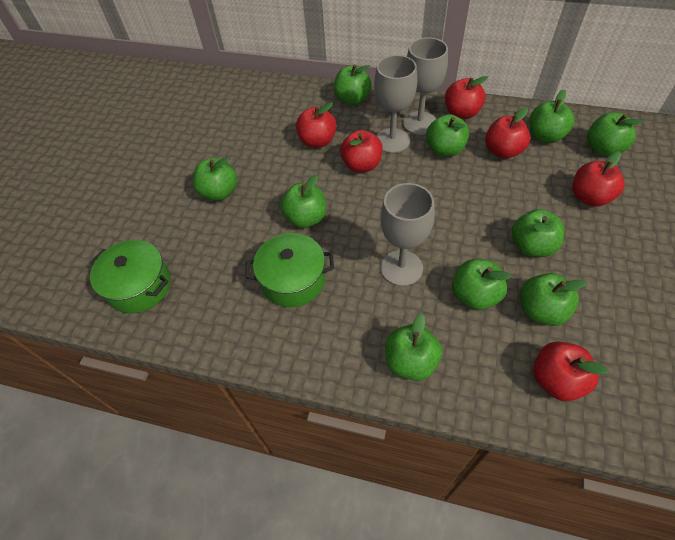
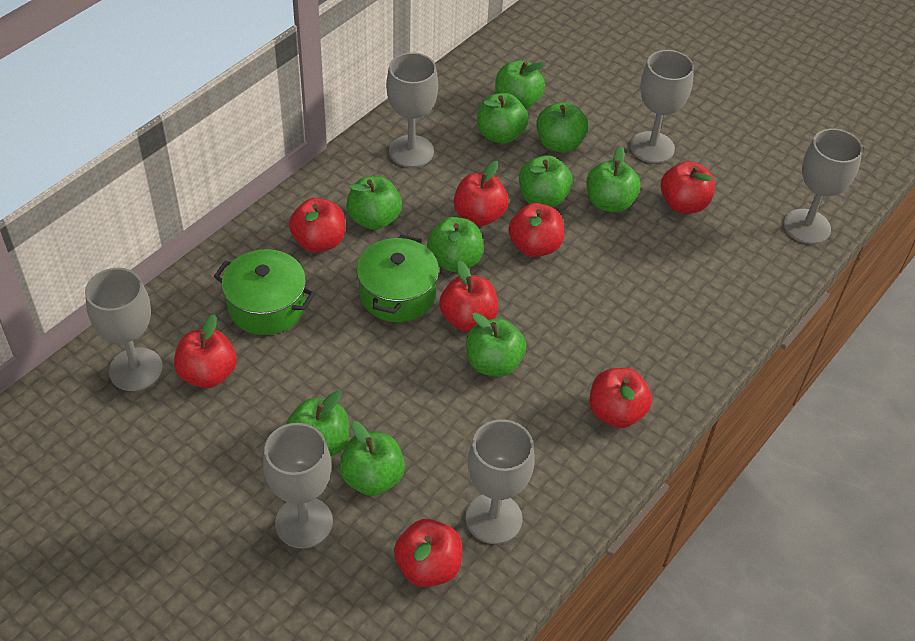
grey goblet: 3 -> 6
red apple: 6 -> 8

